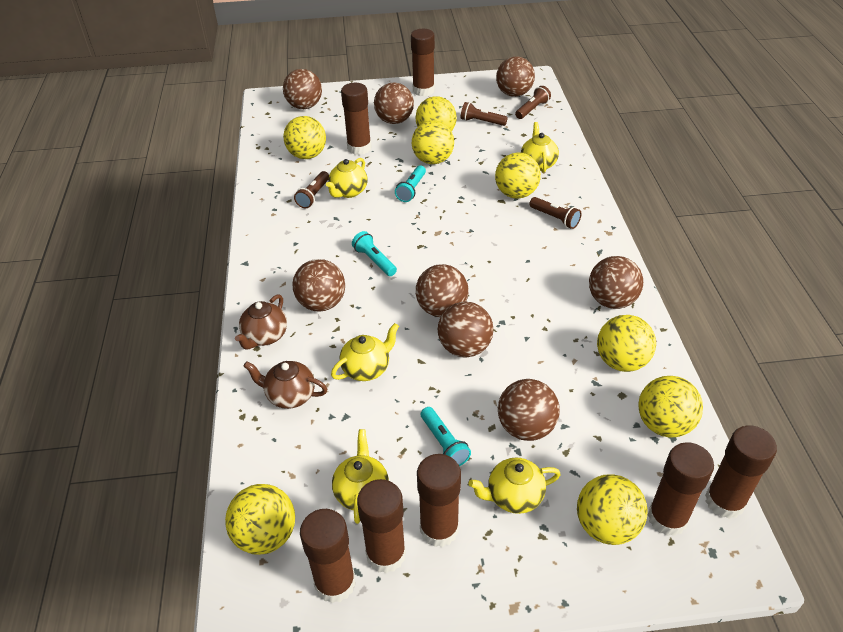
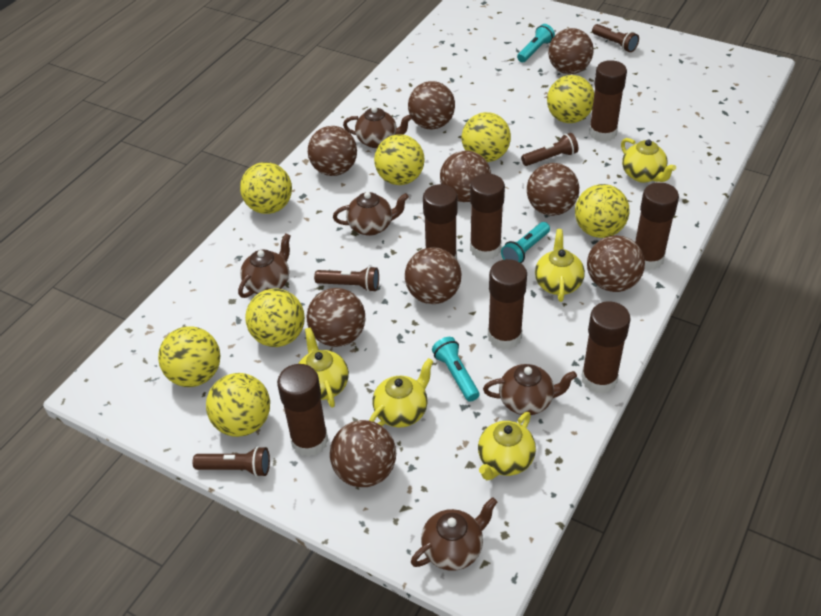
brown ball: 8 -> 9
brown teapot: 2 -> 5

